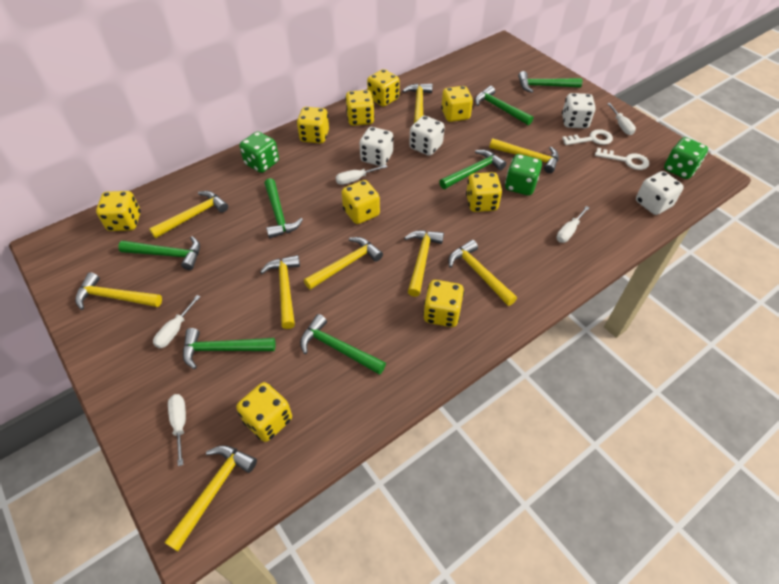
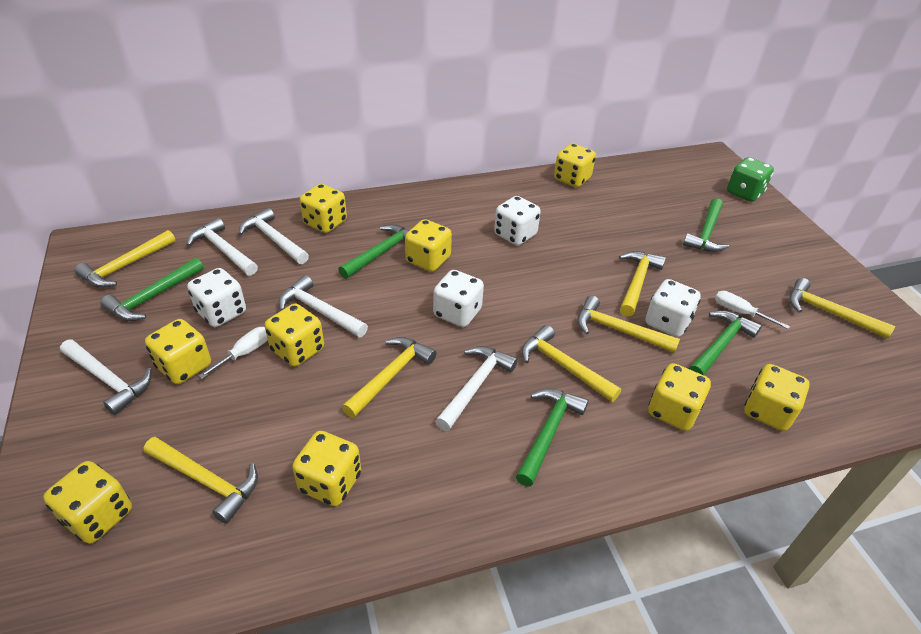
green dice: 3 -> 1
green hammer: 7 -> 5
white hammer: 0 -> 5
white key: 2 -> 0
white screwdriver: 5 -> 2
yellow hammer: 9 -> 7

